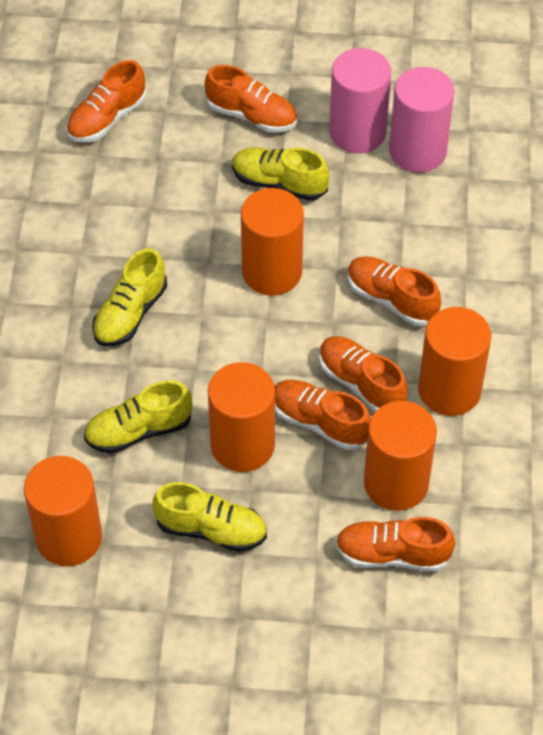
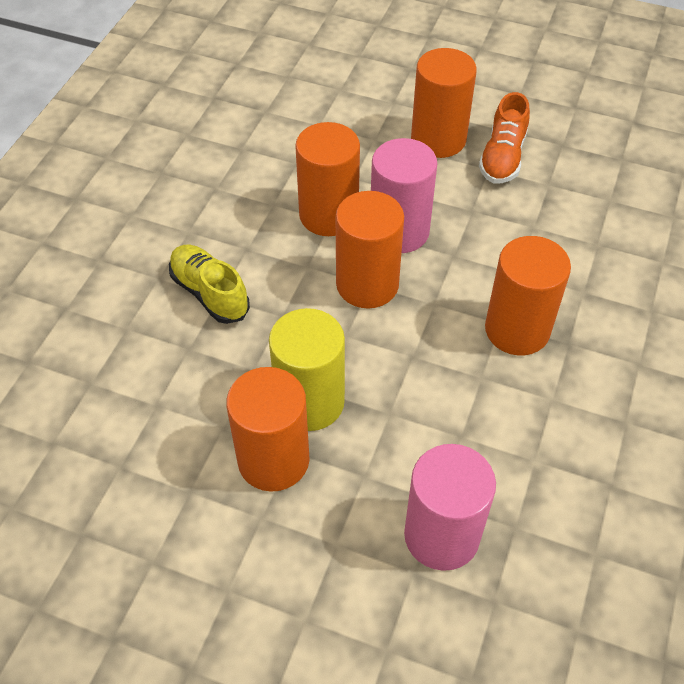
orange shoe: 6 -> 1
yellow cylinder: 0 -> 1
yellow shoe: 4 -> 1

